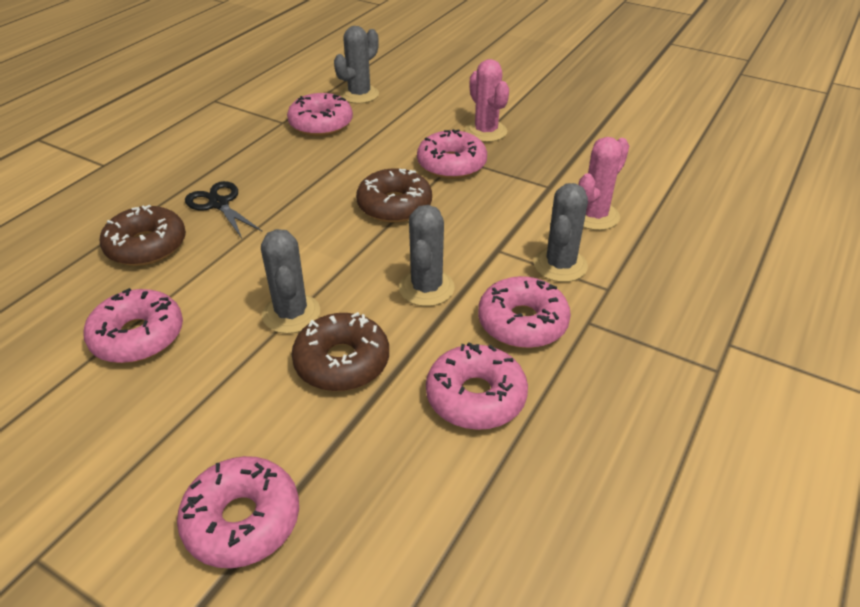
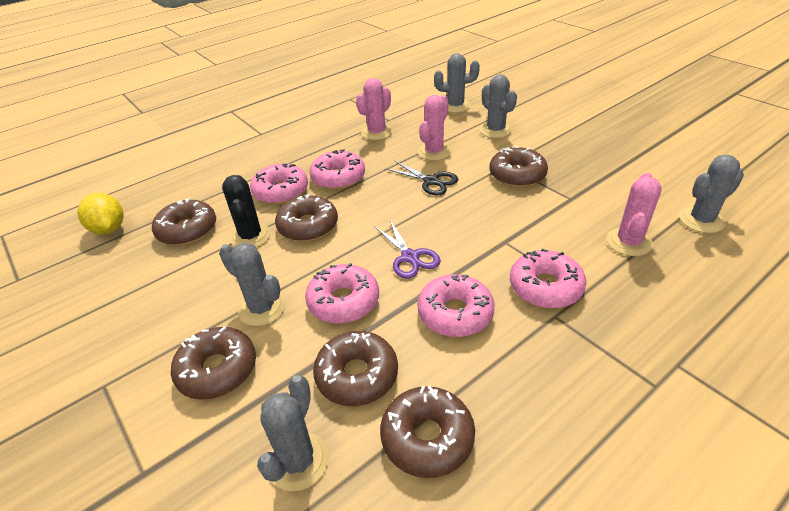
black cactus: 0 -> 1
brown donut: 3 -> 6
grey cactus: 4 -> 5
pink cactus: 2 -> 3
pink donut: 6 -> 5
purple scissors: 0 -> 1
yellow lemon: 0 -> 1

